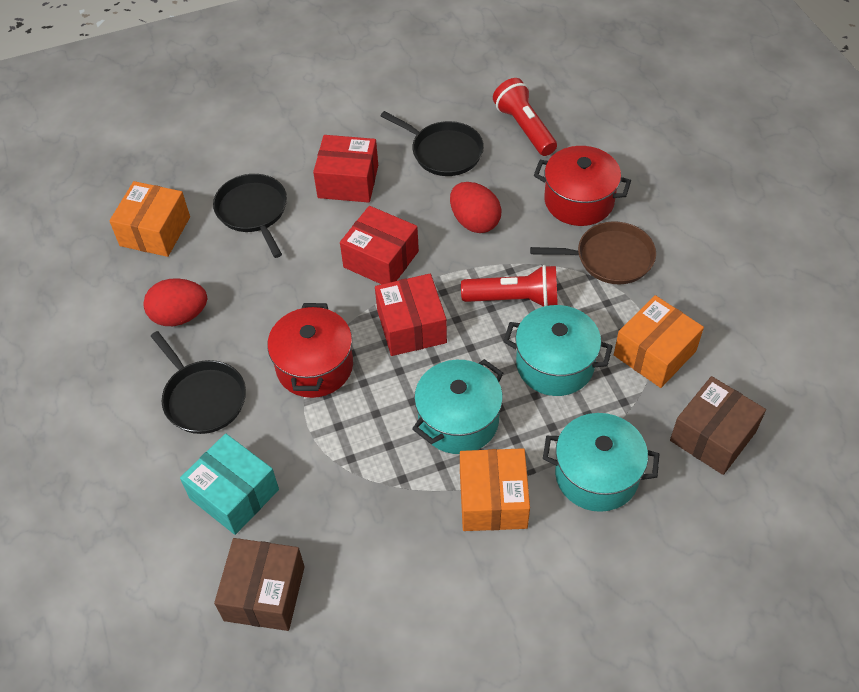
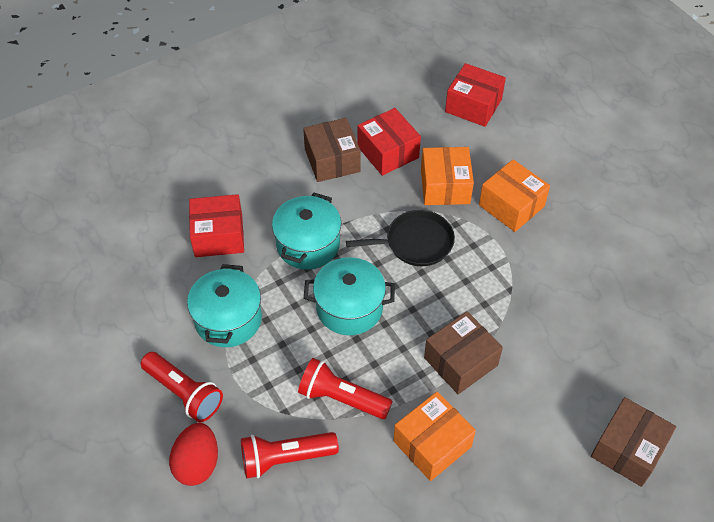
black pan: 3 -> 1
brown box: 2 -> 3
brown pan: 1 -> 0
red egg: 2 -> 1
red flashlight: 2 -> 3
red pot: 2 -> 0
turquoise box: 1 -> 0

